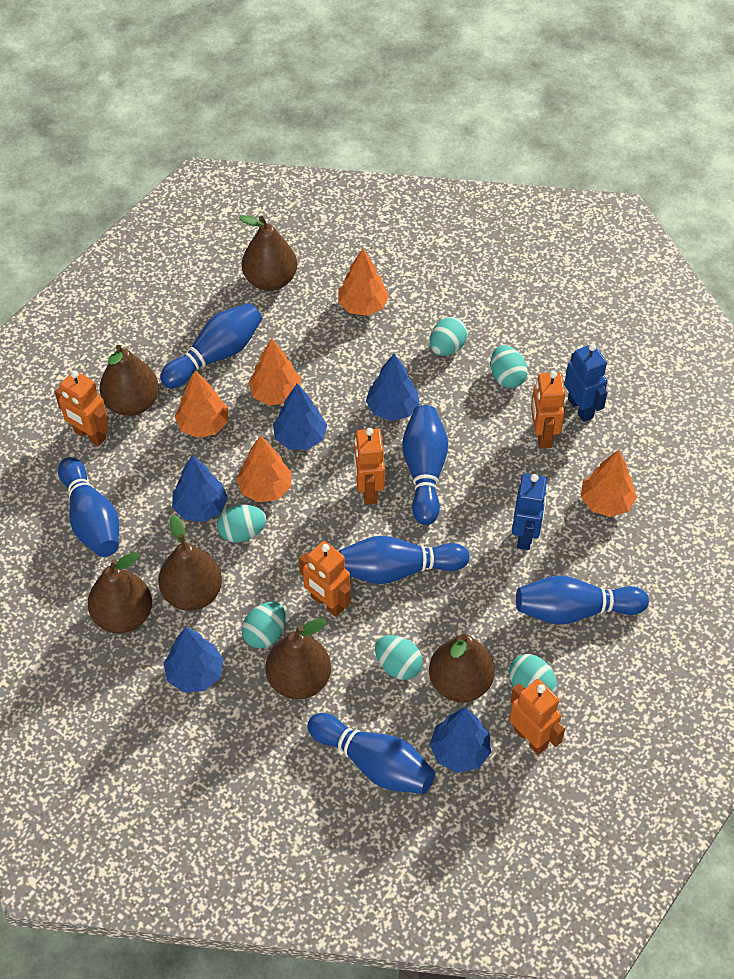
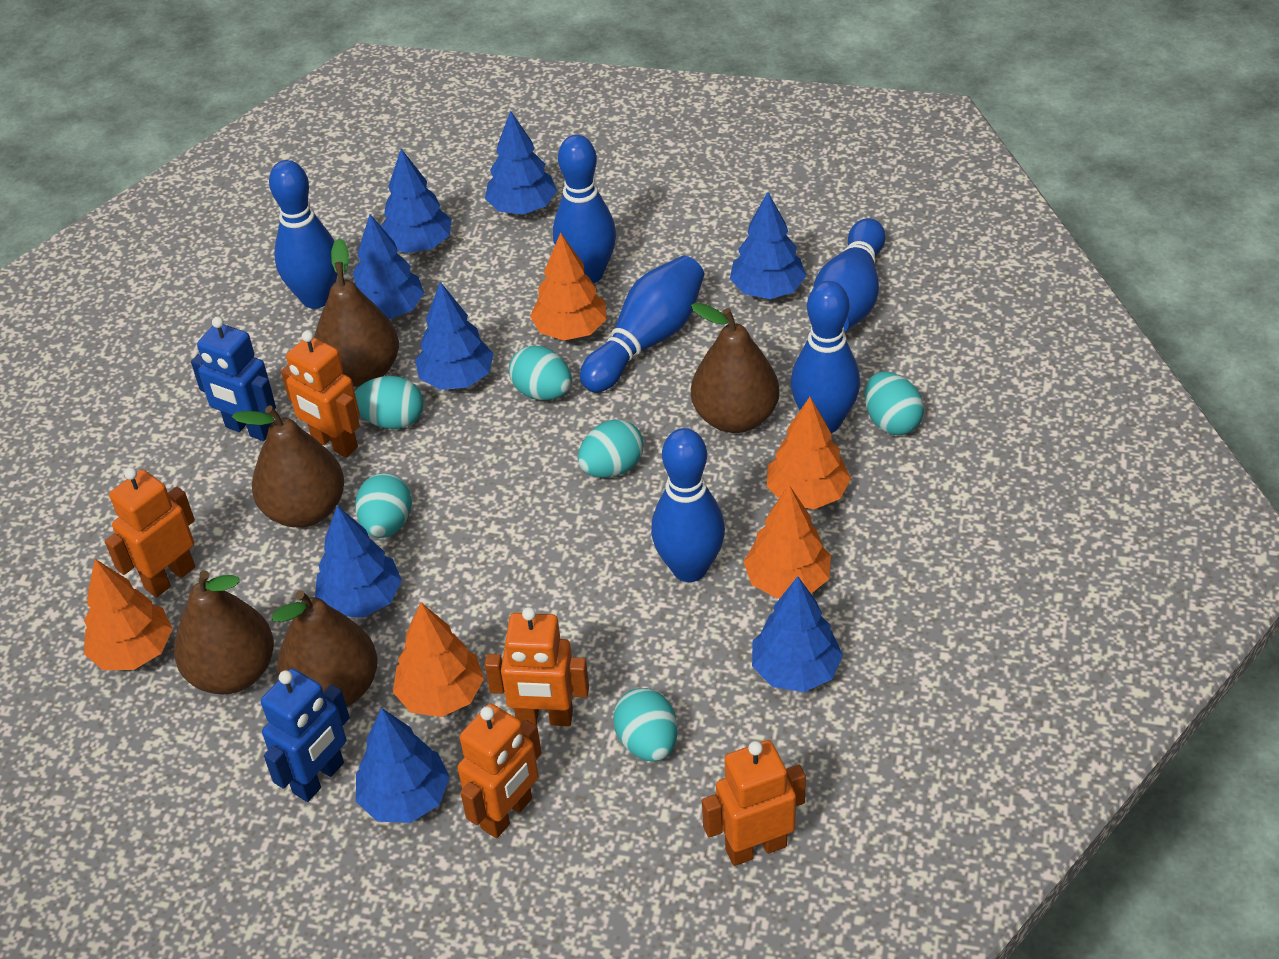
blue tree: 5 -> 8
brown pear: 6 -> 5

